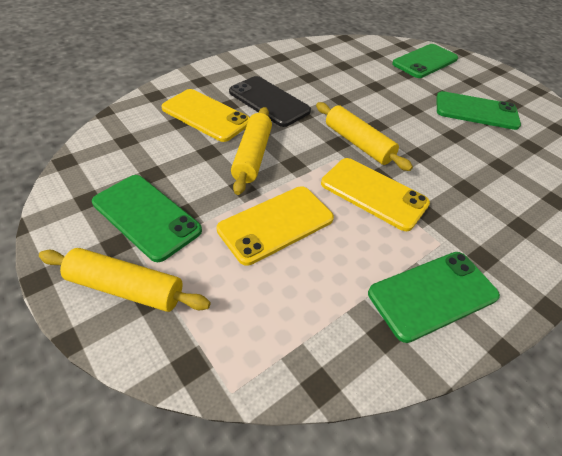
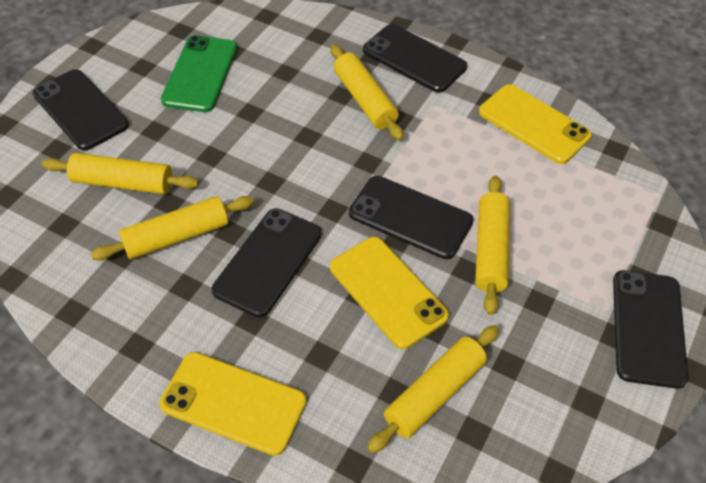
black phone: 1 -> 5
green phone: 4 -> 1
yellow rolling pin: 3 -> 5

